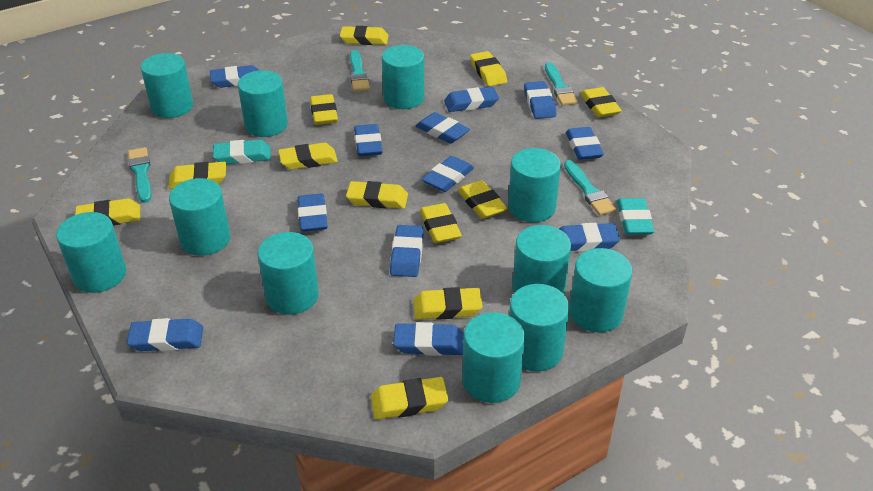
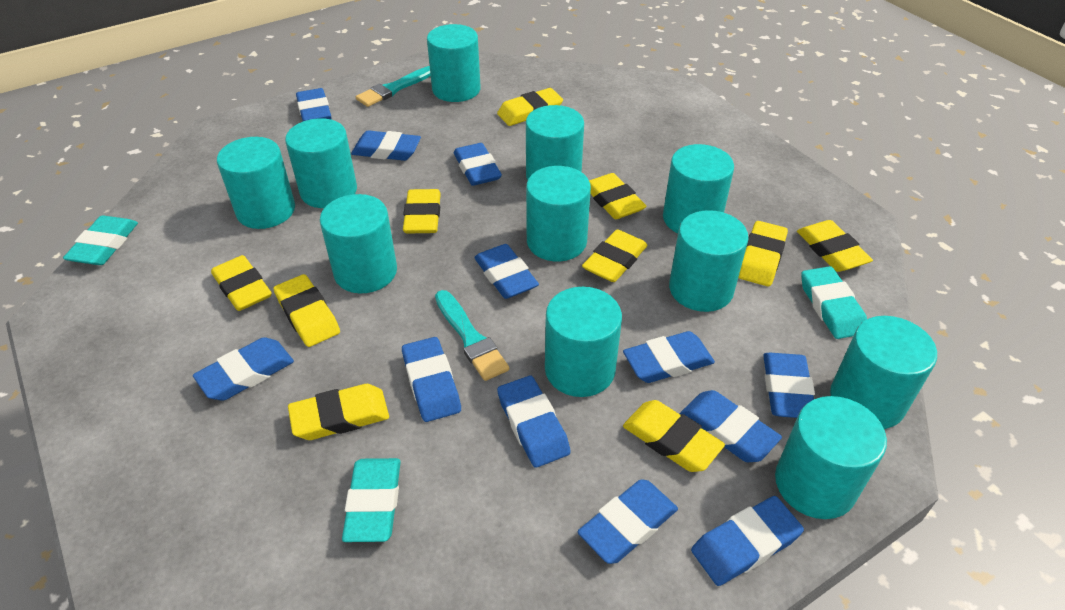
turquoise brush: 4 -> 2
turquoise eraser: 2 -> 3
yellow eraser: 12 -> 10

